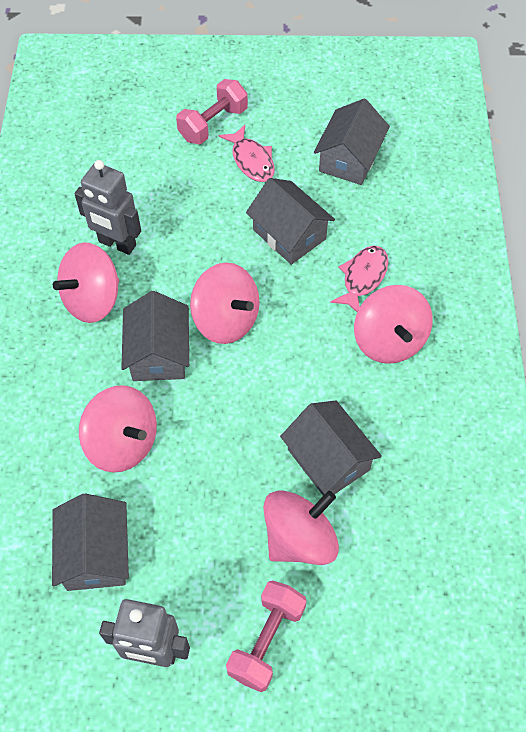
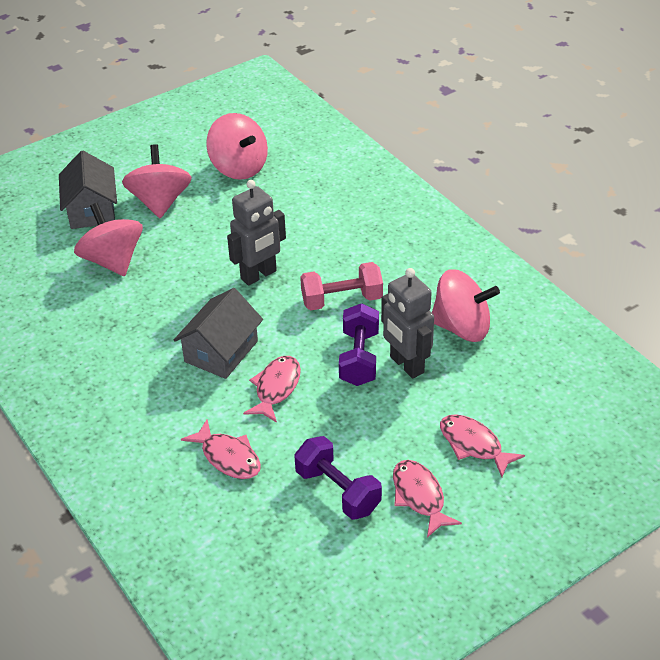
grey house: 5 -> 2
pink dumbbell: 2 -> 1
pink fish: 2 -> 4
pink spinning top: 5 -> 4
purple dumbbell: 0 -> 2

